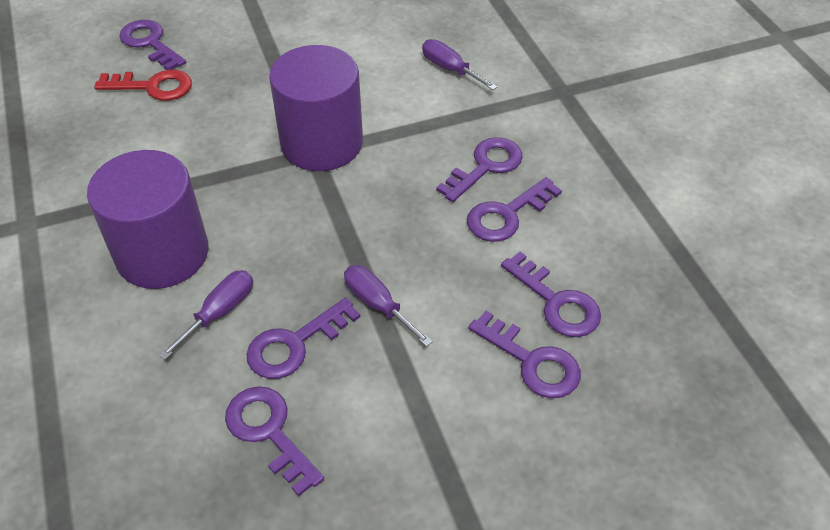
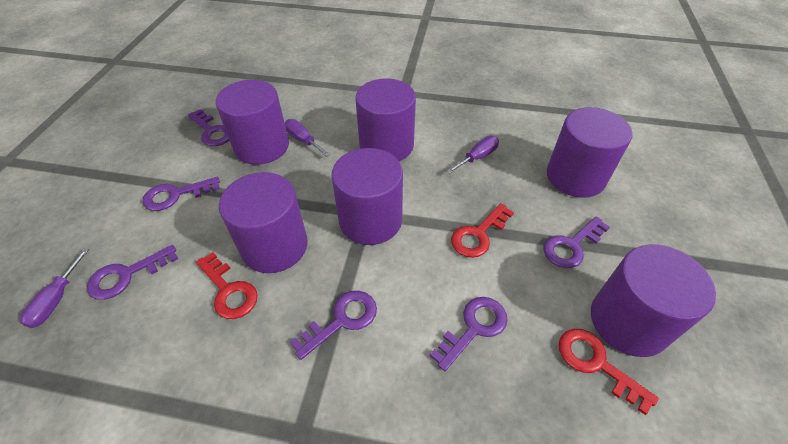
purple cylinder: 2 -> 6
purple key: 7 -> 6
red key: 1 -> 3

